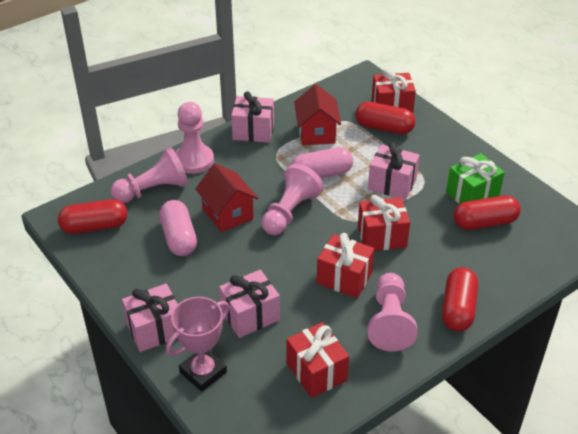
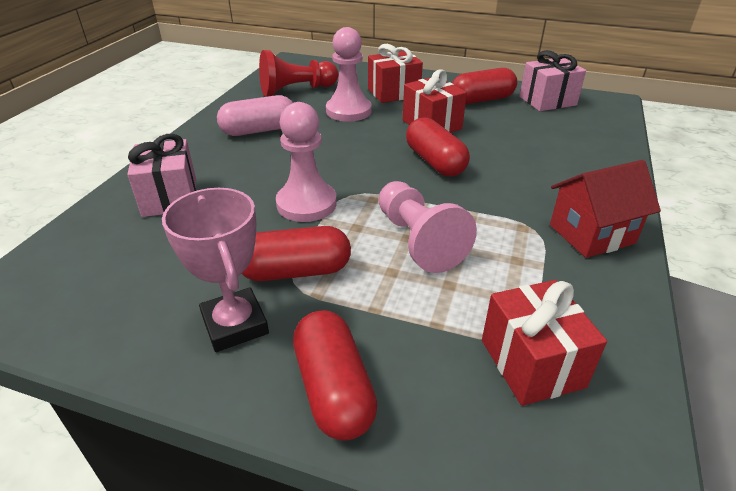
green gift: 1 -> 0
pink capsule: 2 -> 1
pink gift: 4 -> 2
pink pawn: 4 -> 3
red gift: 4 -> 3
red house: 2 -> 1
red pawn: 0 -> 1

